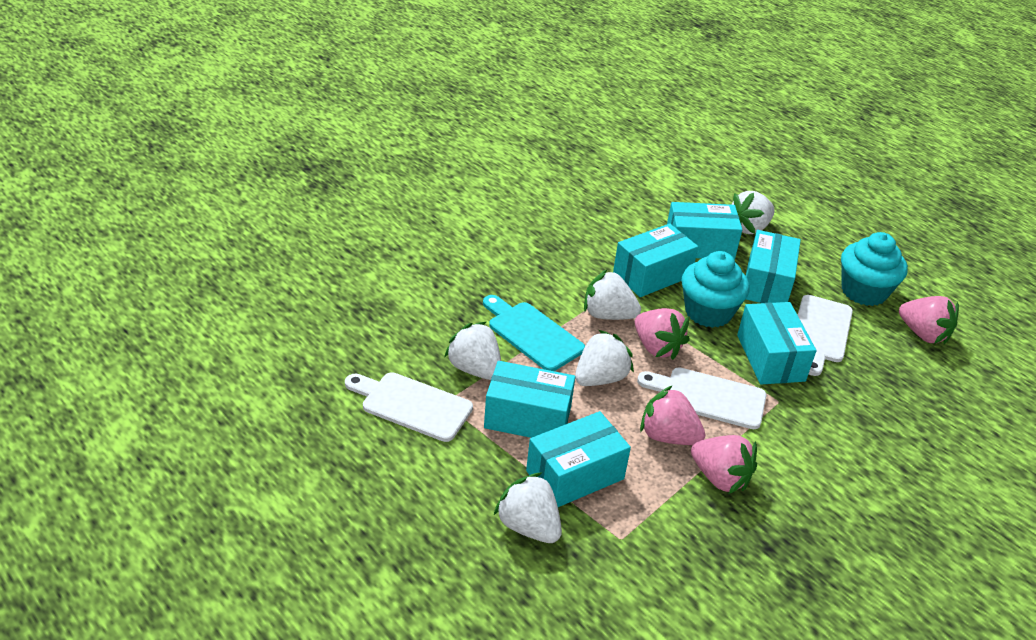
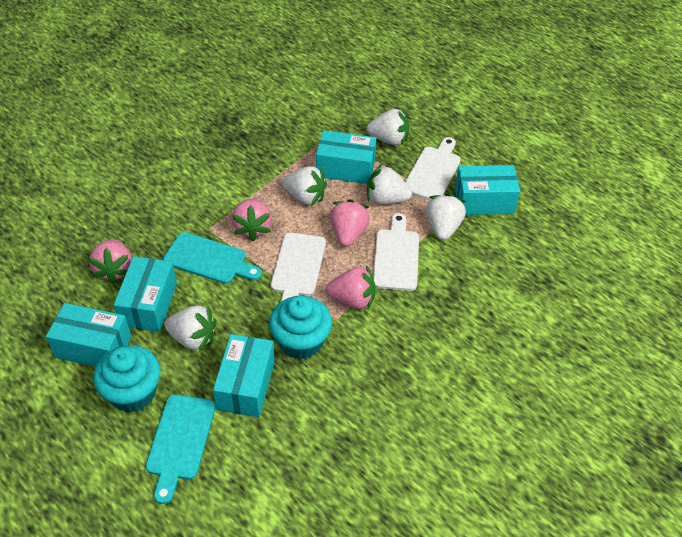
turquoise box: 6 -> 5
turquoise cutting board: 1 -> 2

